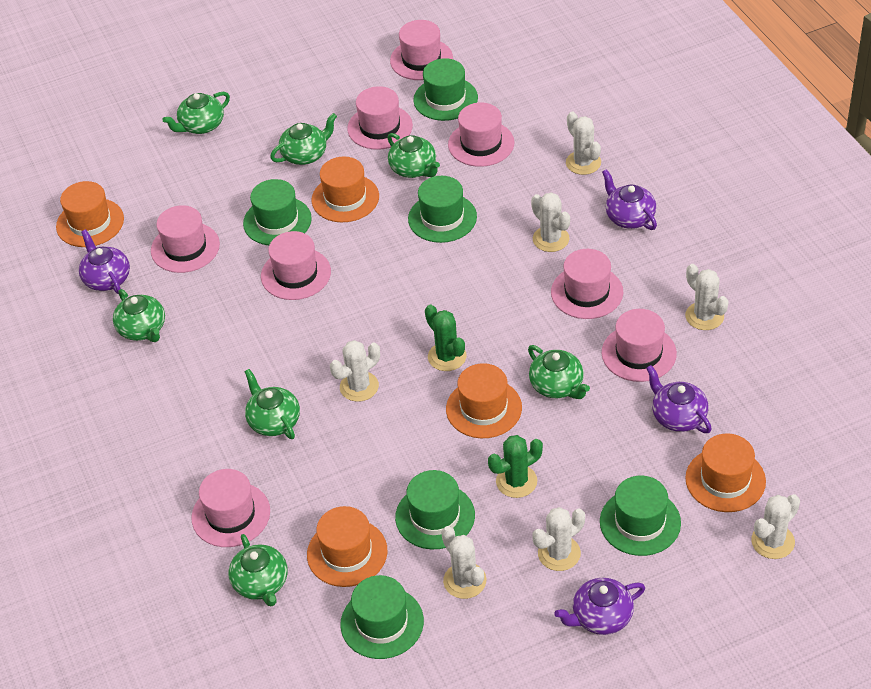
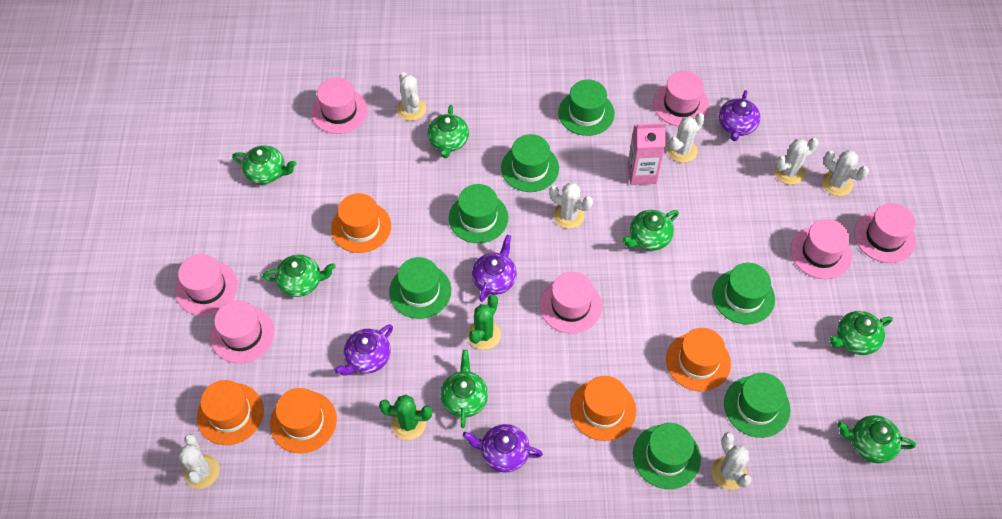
green hat: 6 -> 7
pink carton: 0 -> 1
pink hat: 8 -> 7

